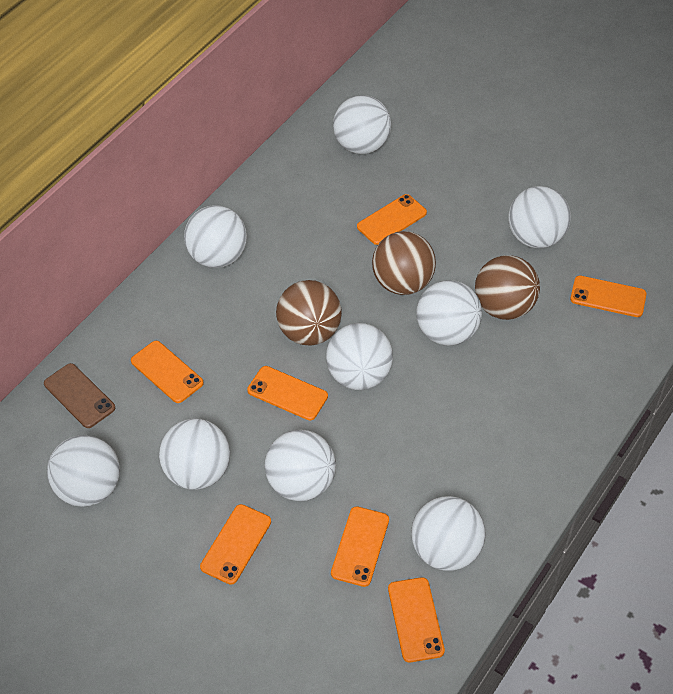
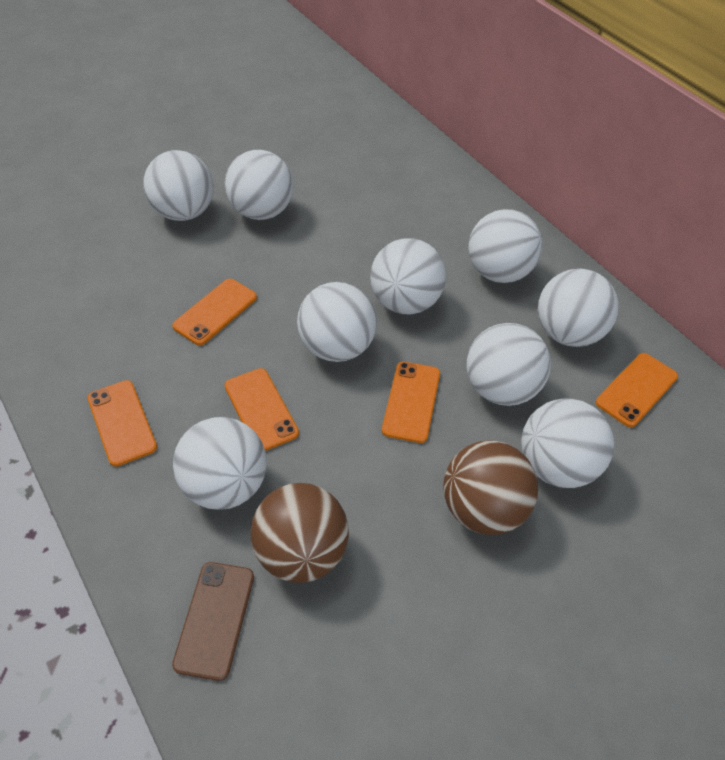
brown ball: 3 -> 2
orange phone: 7 -> 5

